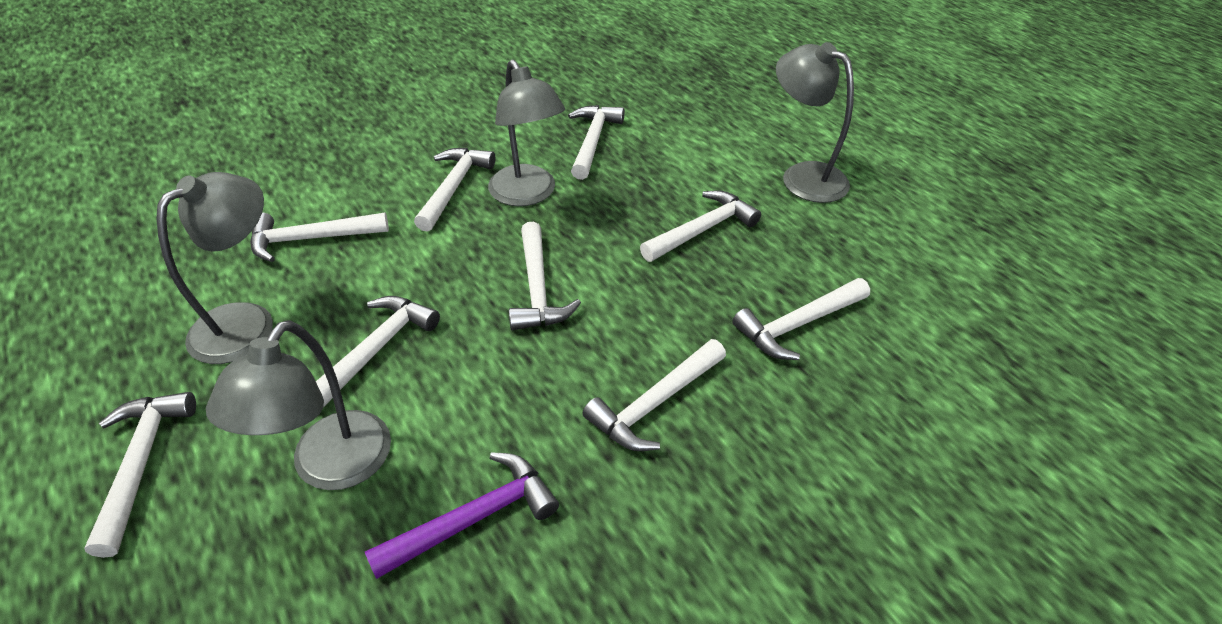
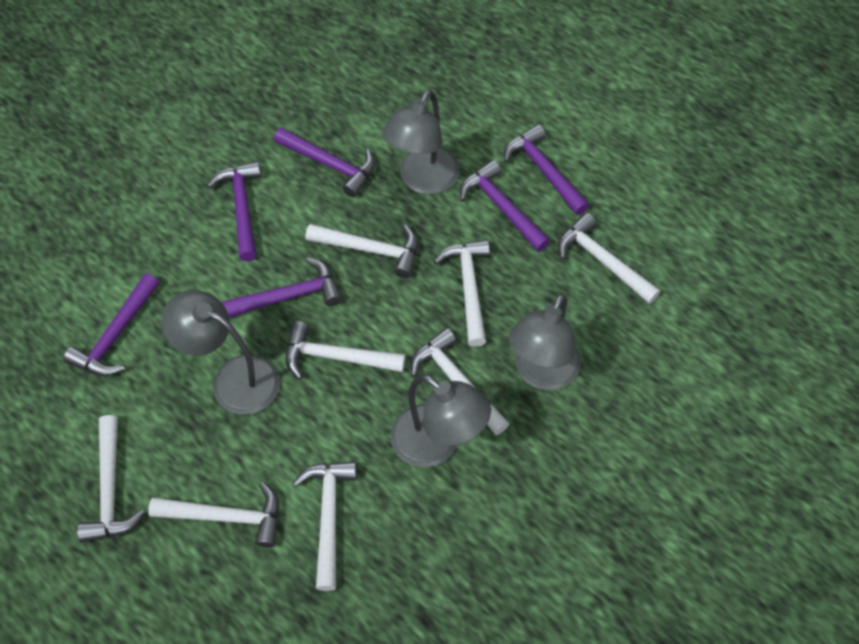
purple hammer: 1 -> 6
white hammer: 9 -> 8

